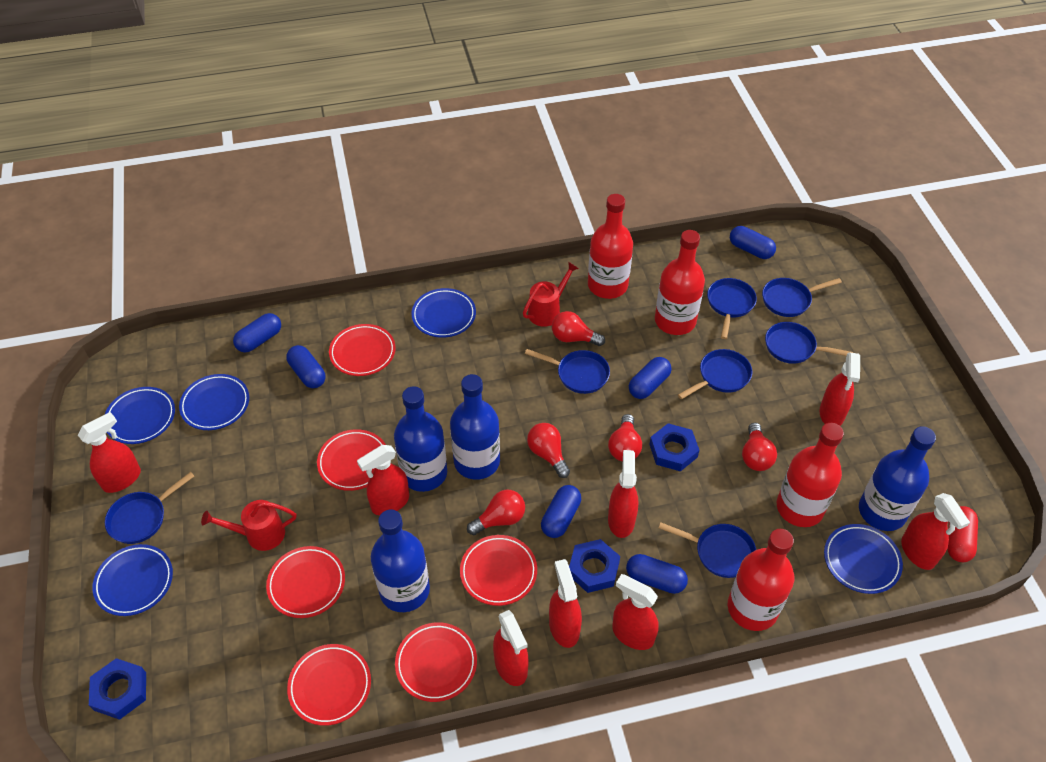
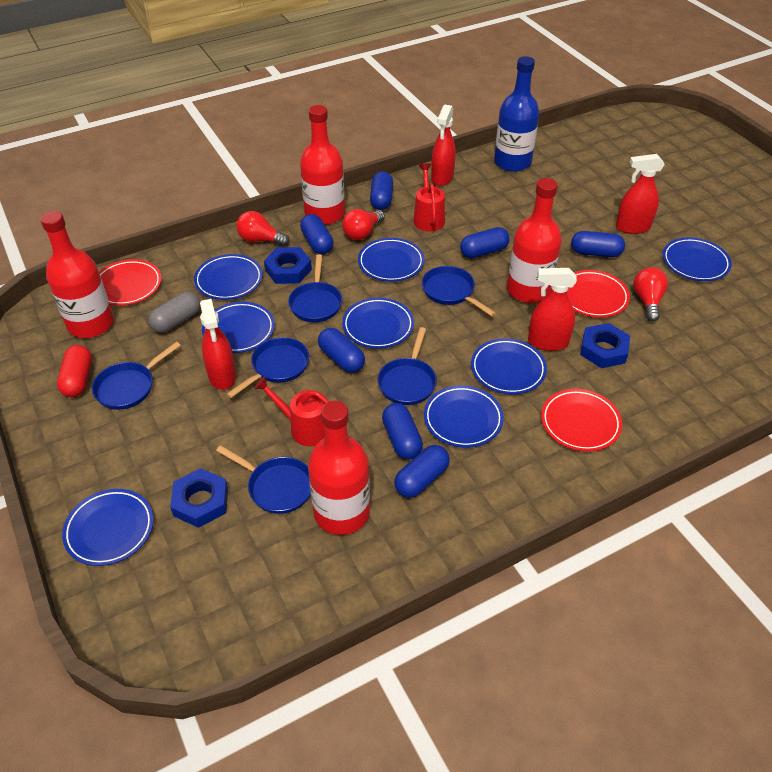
blue bottle: 4 -> 1
blue capsule: 6 -> 7
blue pan: 7 -> 6
blue plate: 5 -> 8
grey capsule: 0 -> 1
red light bulb: 5 -> 3
red plate: 6 -> 3
red spray bottle: 8 -> 4

